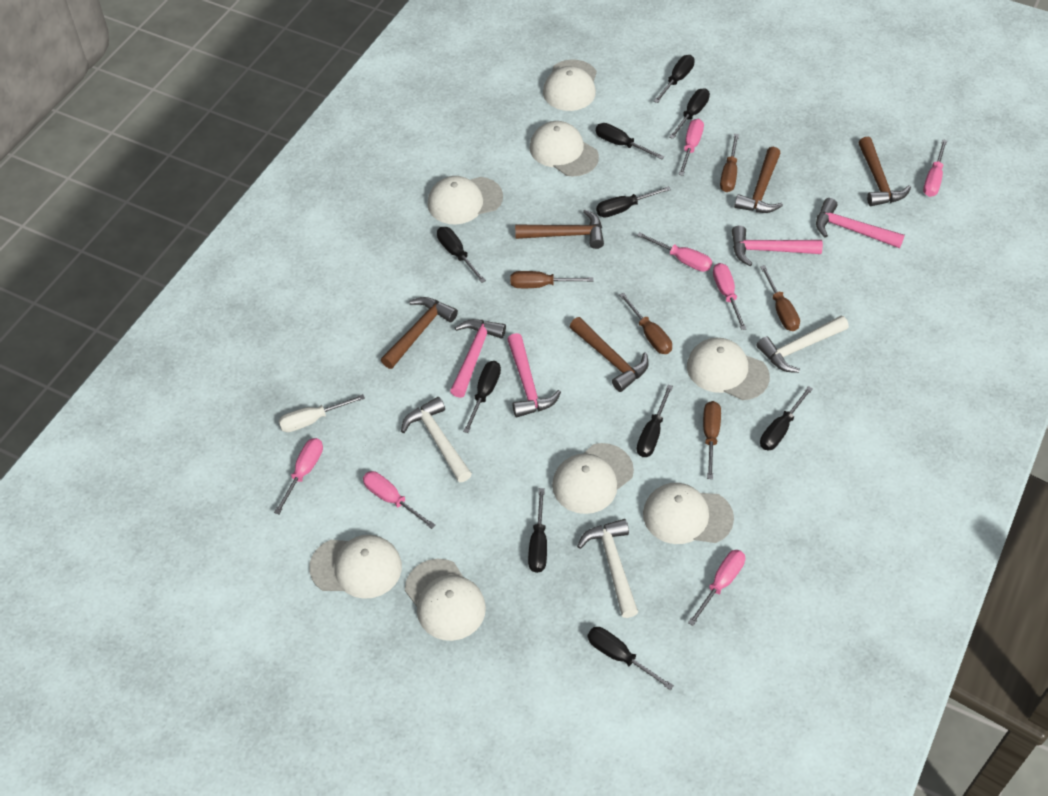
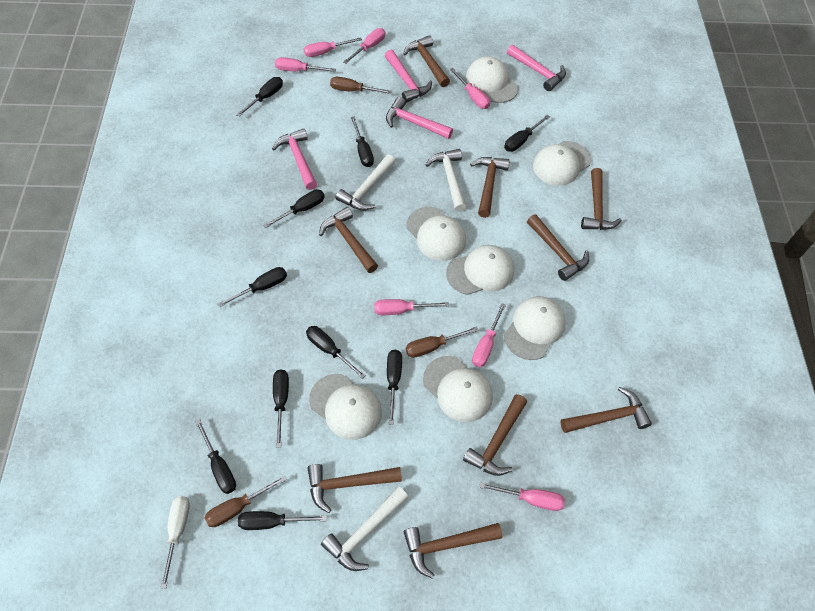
brown hammer: 5 -> 9
brown screwdriver: 5 -> 3
white cap: 8 -> 7

